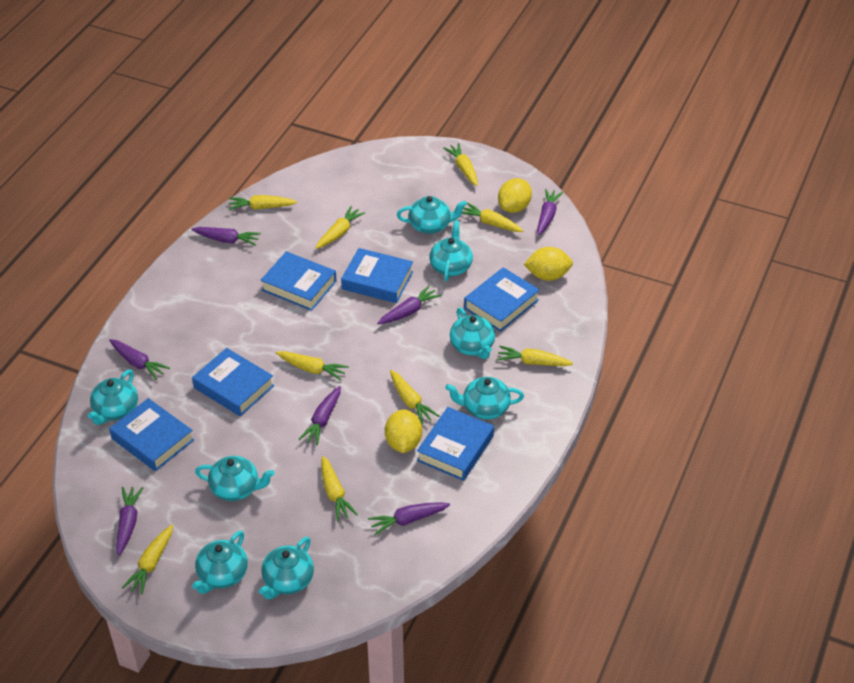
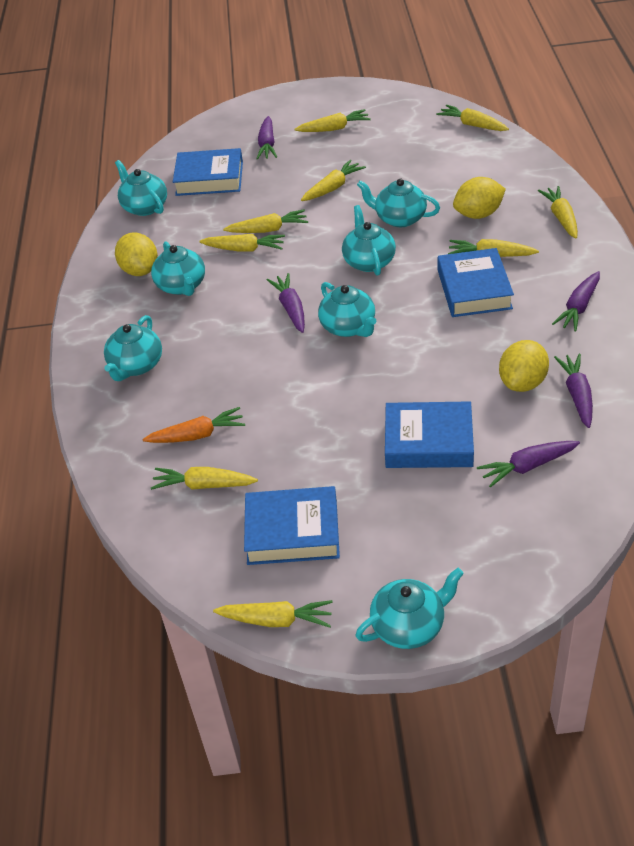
blue book: 6 -> 4
orange carrot: 0 -> 1
purple carrot: 7 -> 5
turquoise teapot: 8 -> 7

